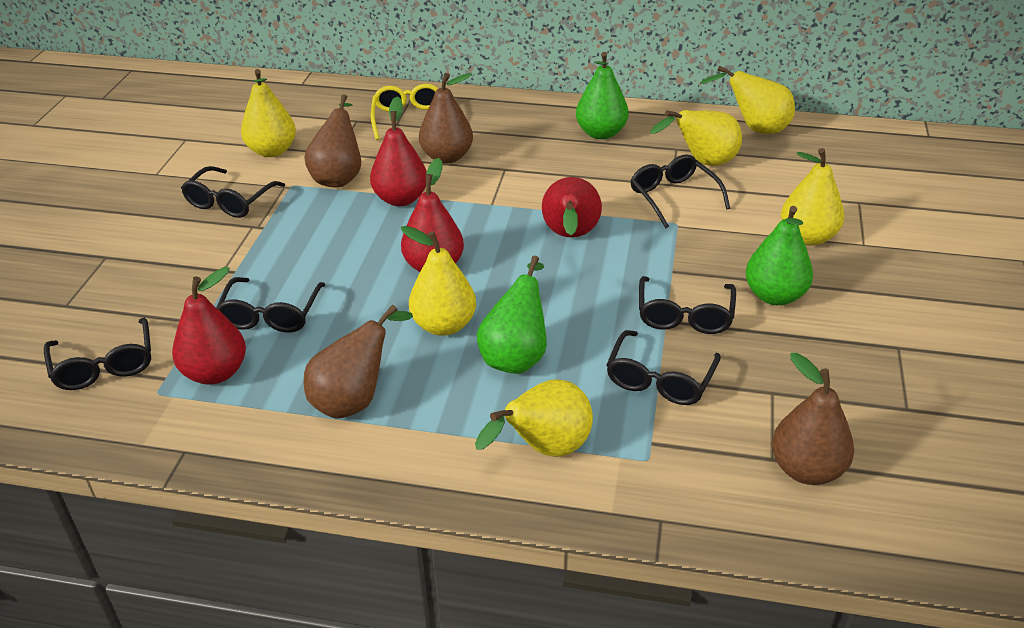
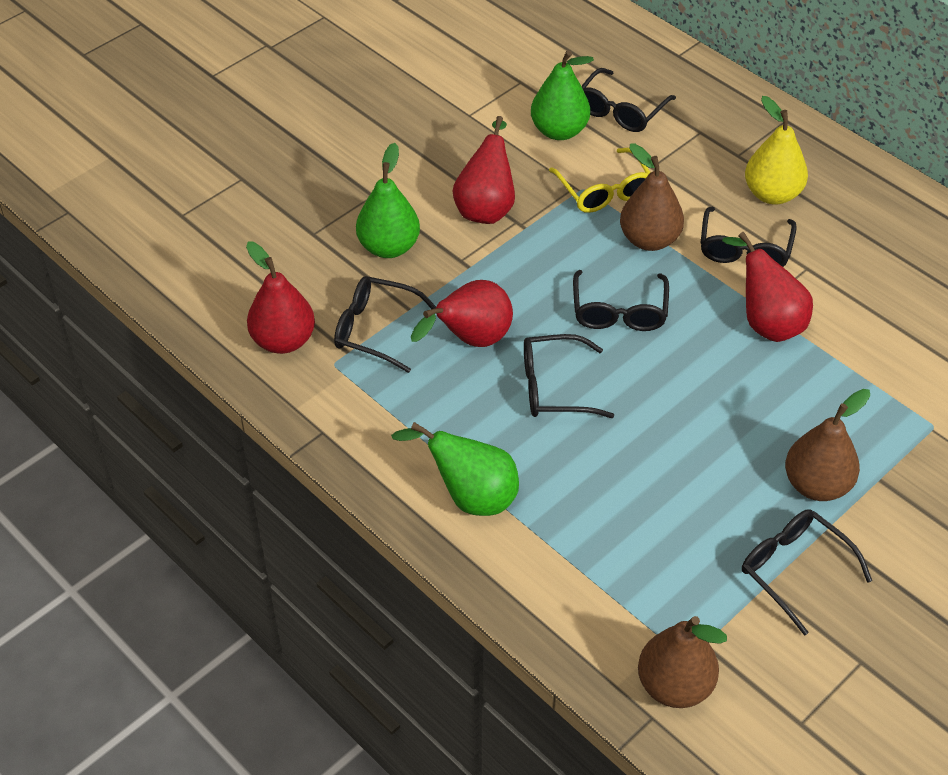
brown pear: 4 -> 3
yellow pear: 6 -> 1

